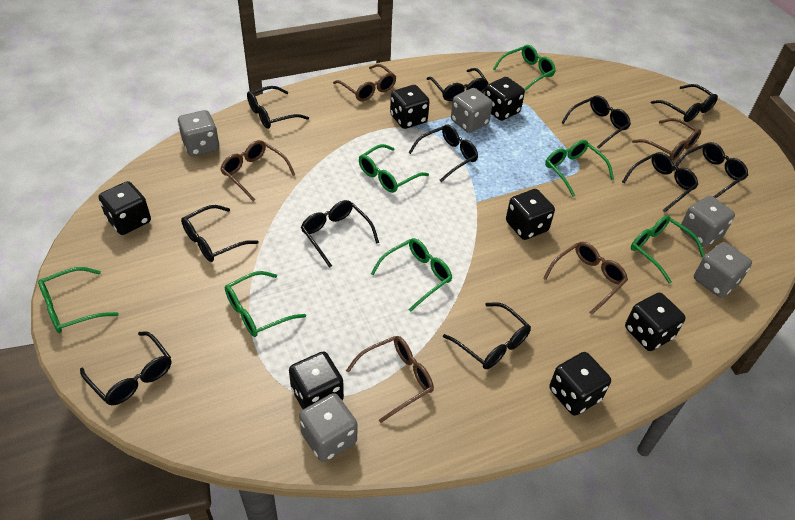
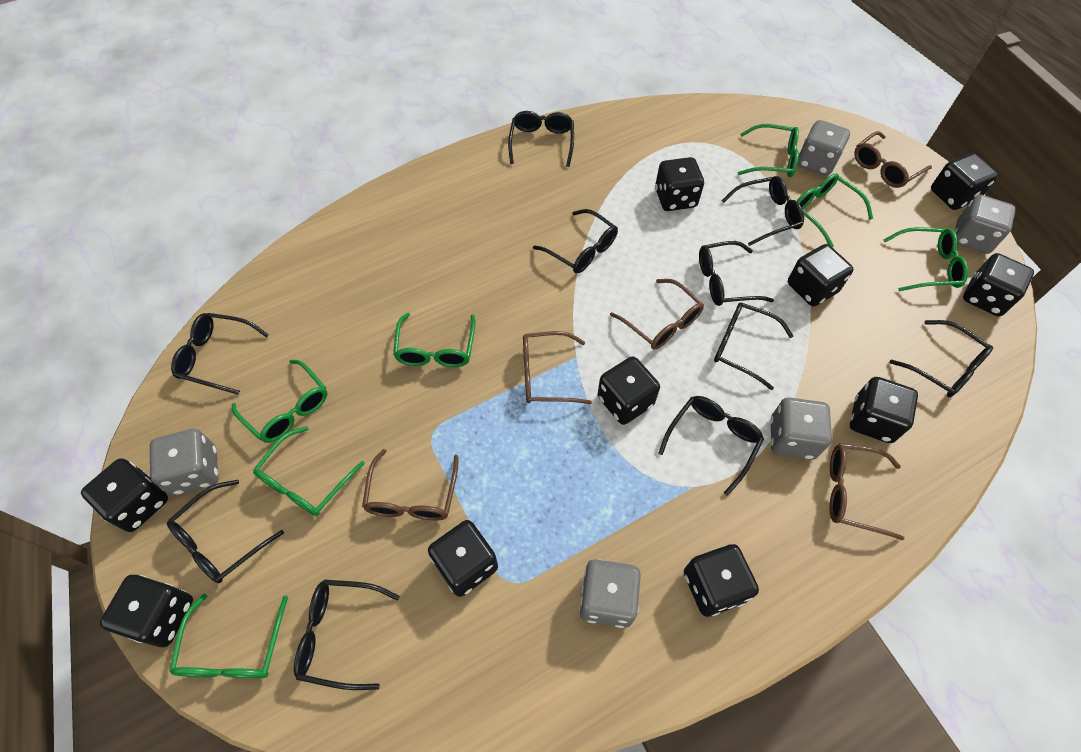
black dice: 7 -> 10
black glasses: 11 -> 10

